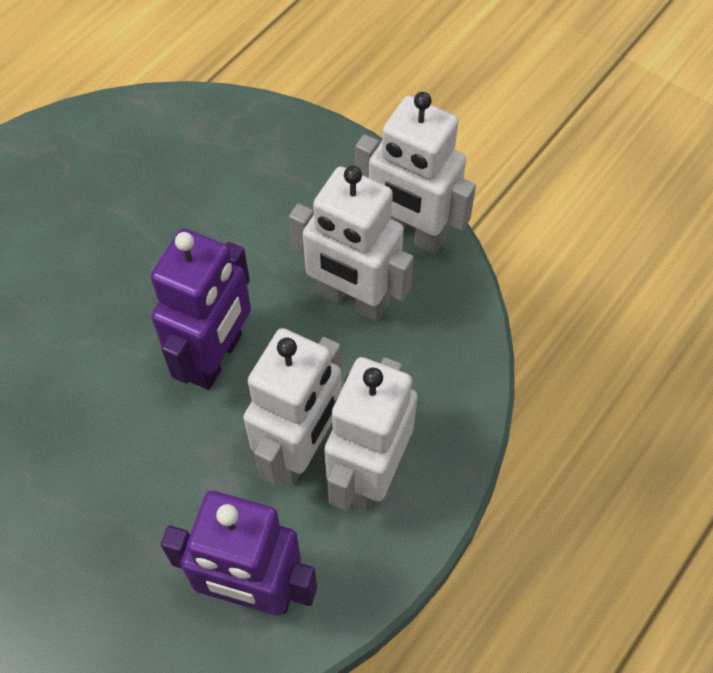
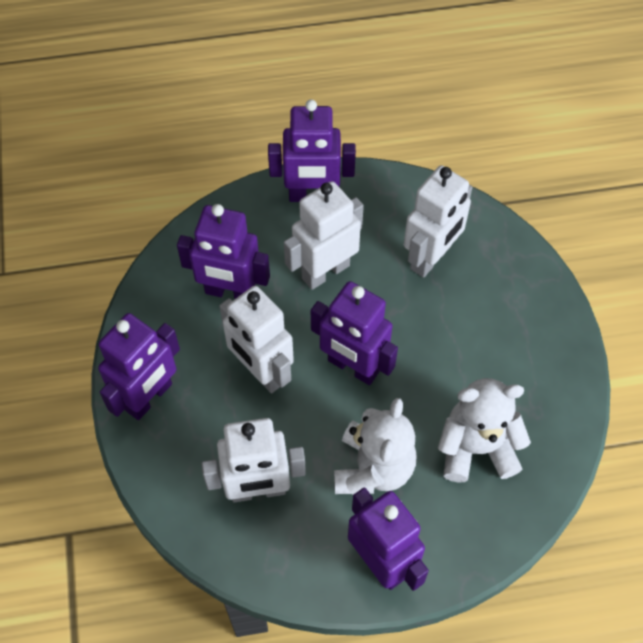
purple robot: 2 -> 5
white teddy bear: 0 -> 2

